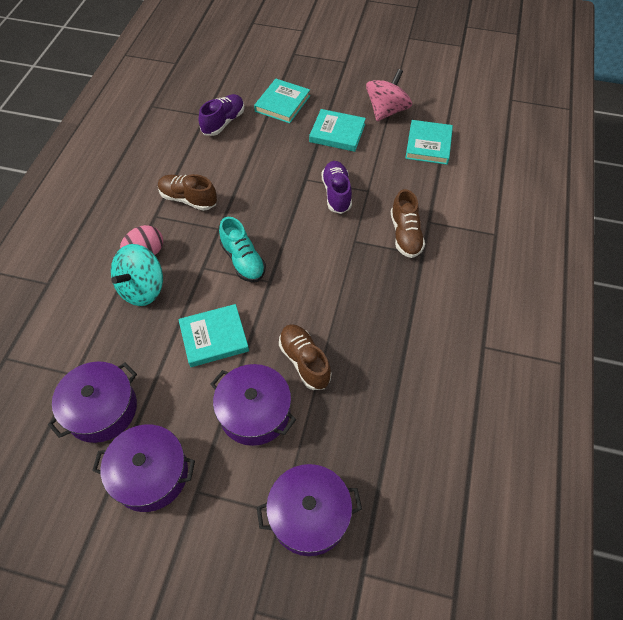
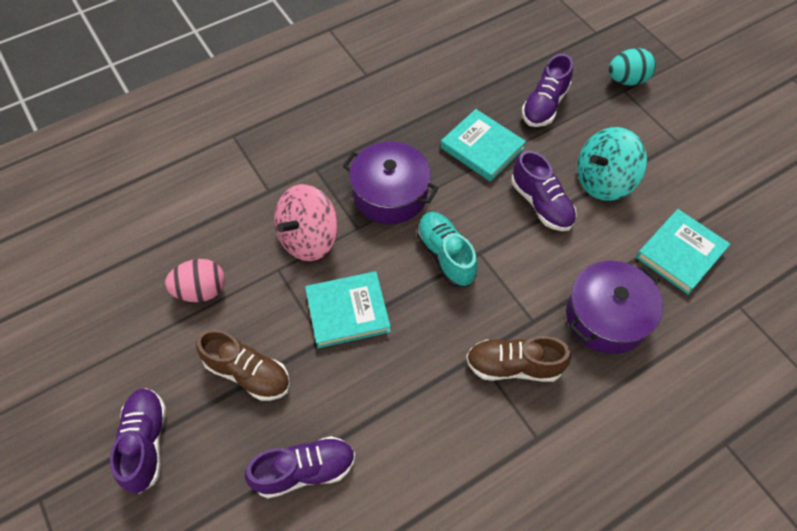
brown shoe: 3 -> 2
purple pot: 4 -> 2
purple shoe: 2 -> 4
turquoise book: 4 -> 3
turquoise egg: 0 -> 1

